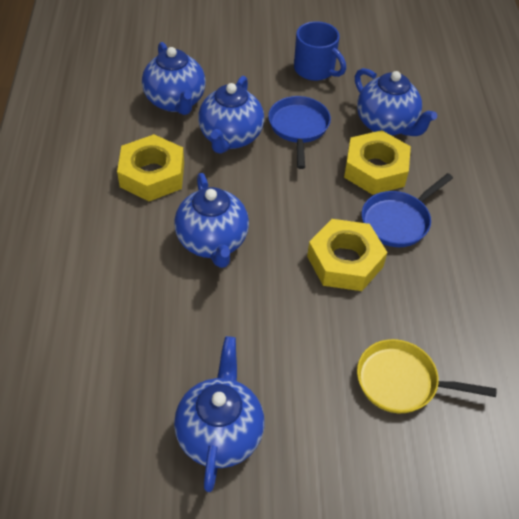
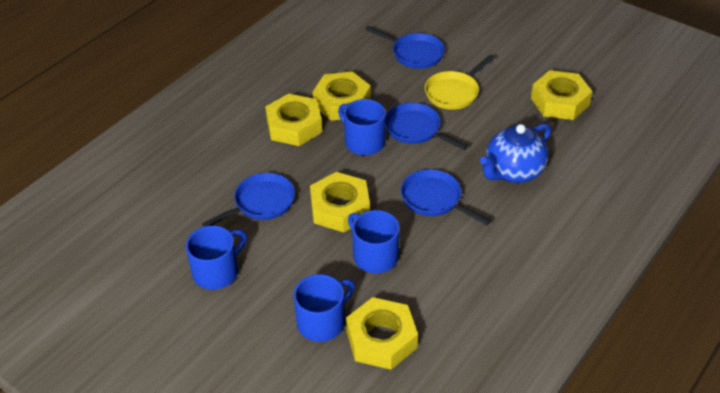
blue mug: 1 -> 4
blue pan: 2 -> 4
blue teapot: 5 -> 1
yellow nut: 3 -> 5

